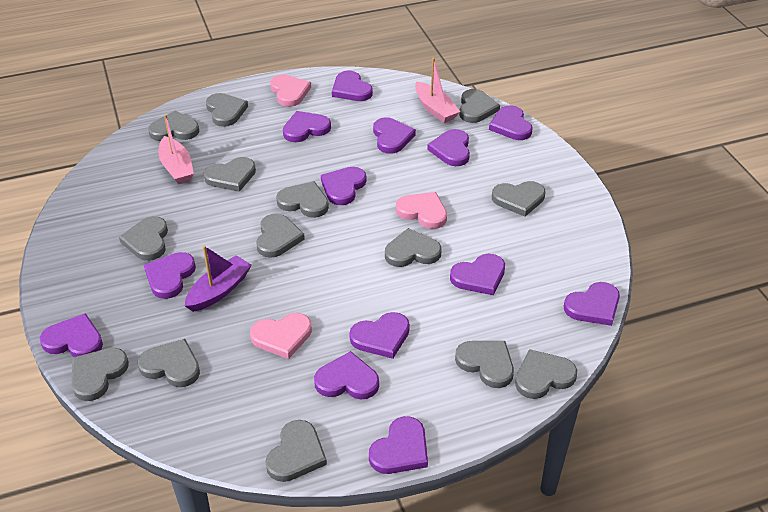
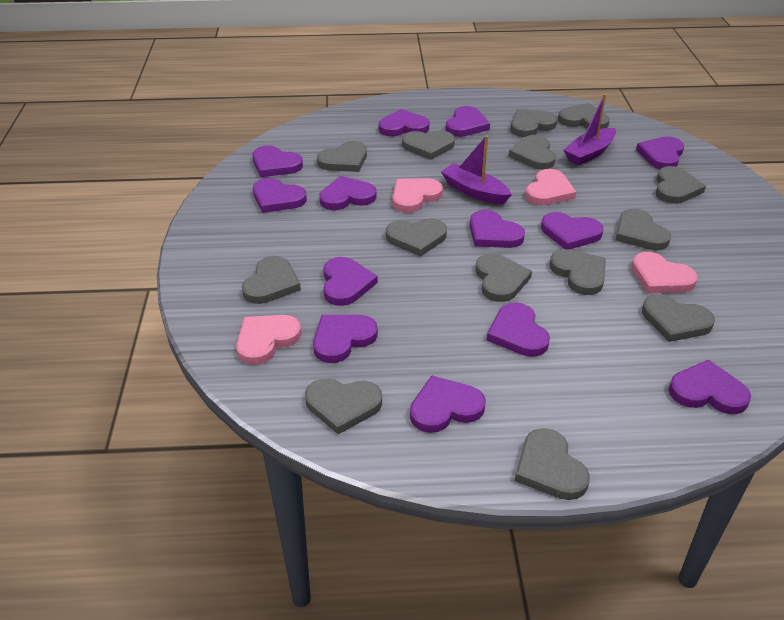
pink boat: 2 -> 0
pink heart: 3 -> 4
purple boat: 1 -> 2

